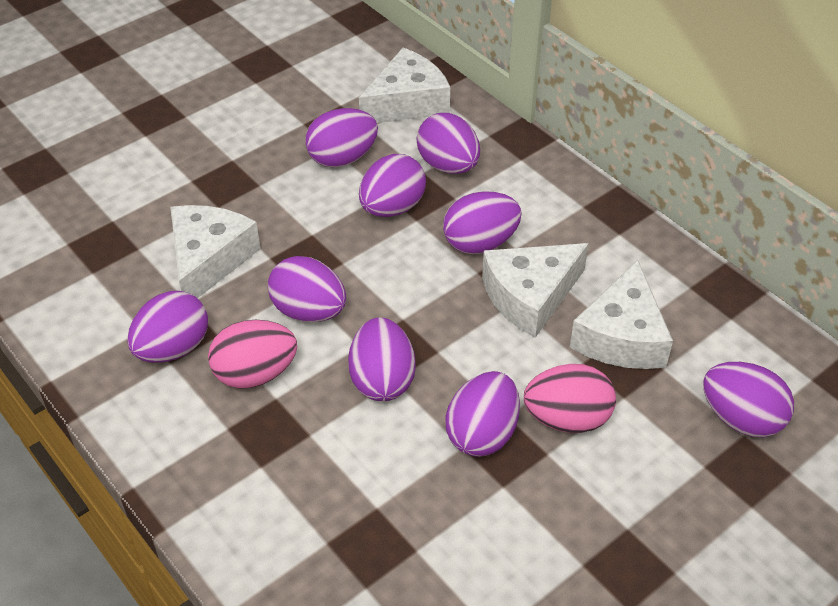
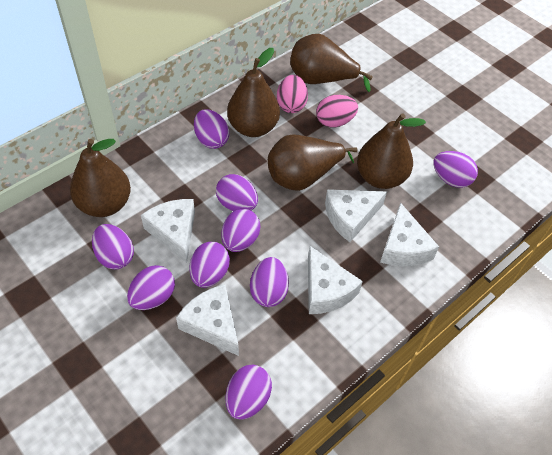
brown pear: 0 -> 5
white cheese: 4 -> 5

